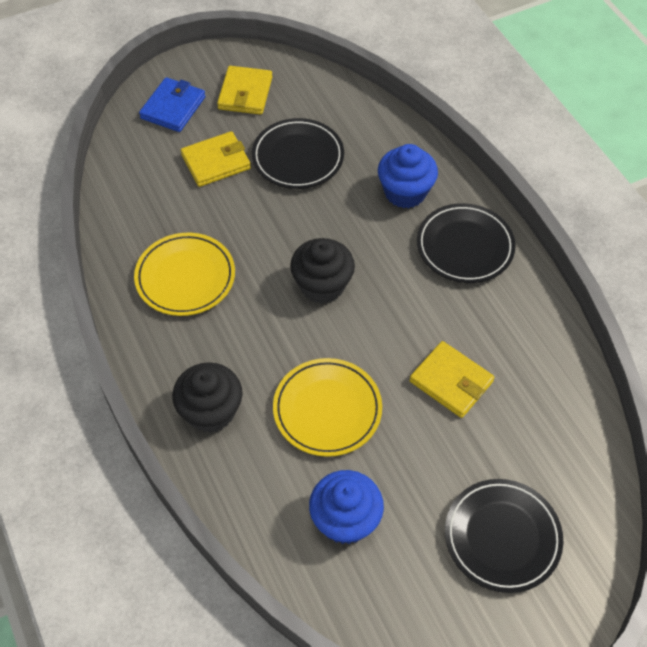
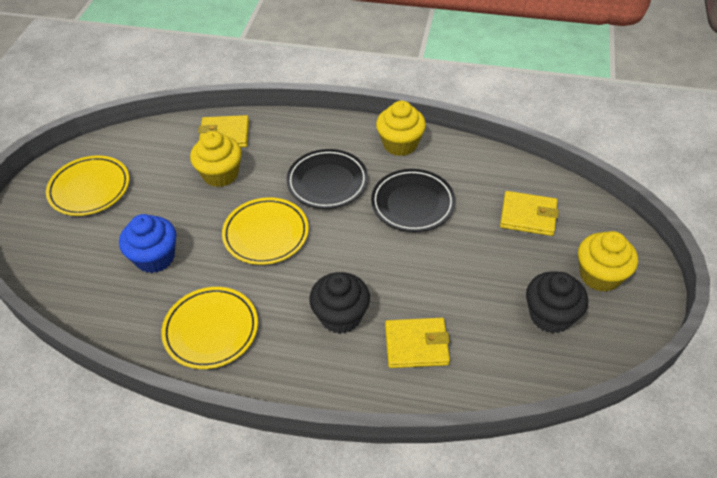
black plate: 3 -> 2
blue cupcake: 2 -> 1
blue wallet: 1 -> 0
yellow cupcake: 0 -> 3
yellow plate: 2 -> 3

